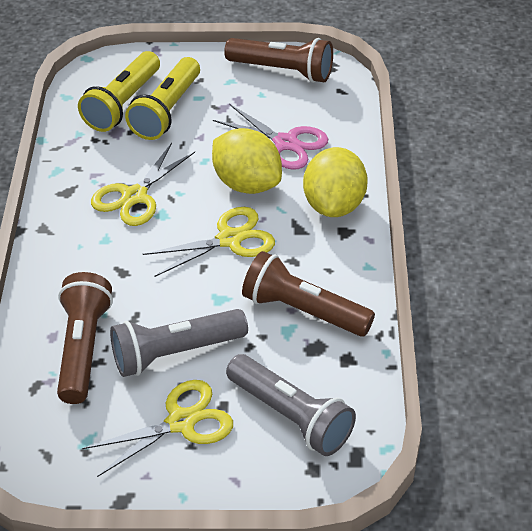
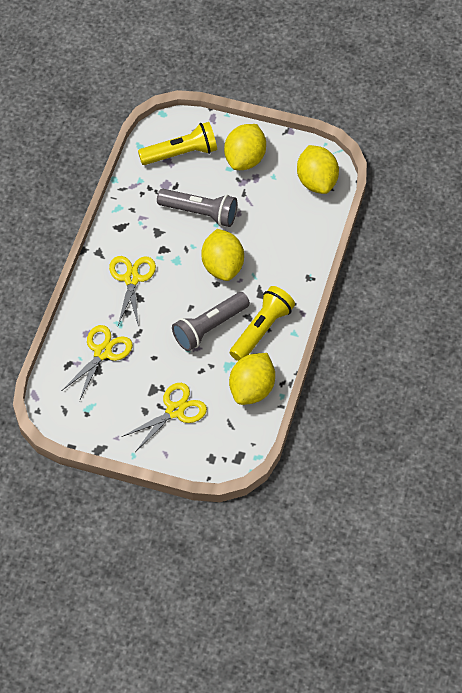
brown flashlight: 3 -> 0
pink scissors: 1 -> 0
yellow lemon: 2 -> 4

